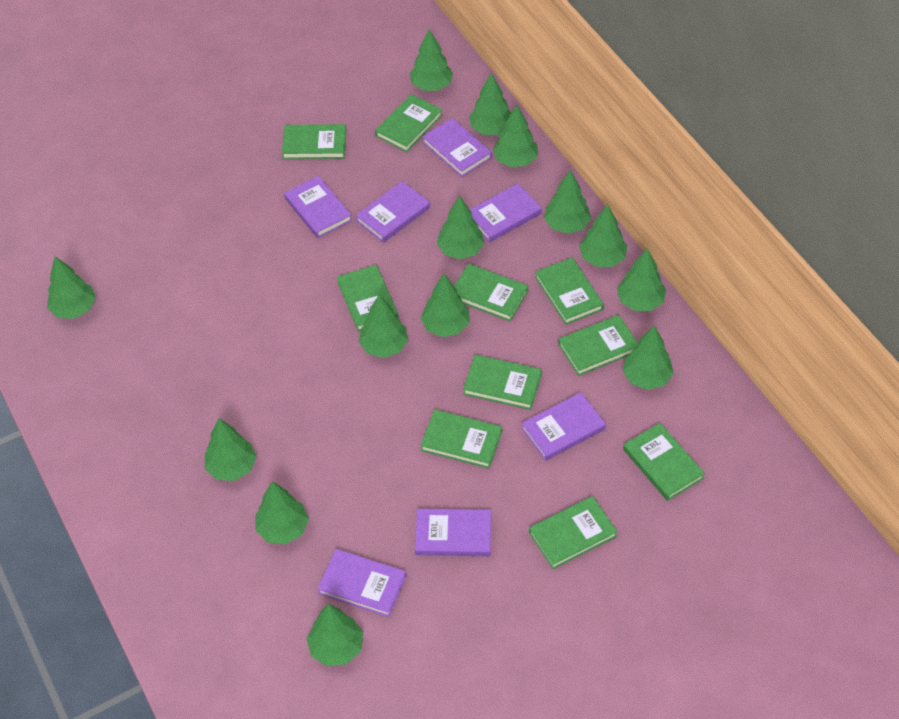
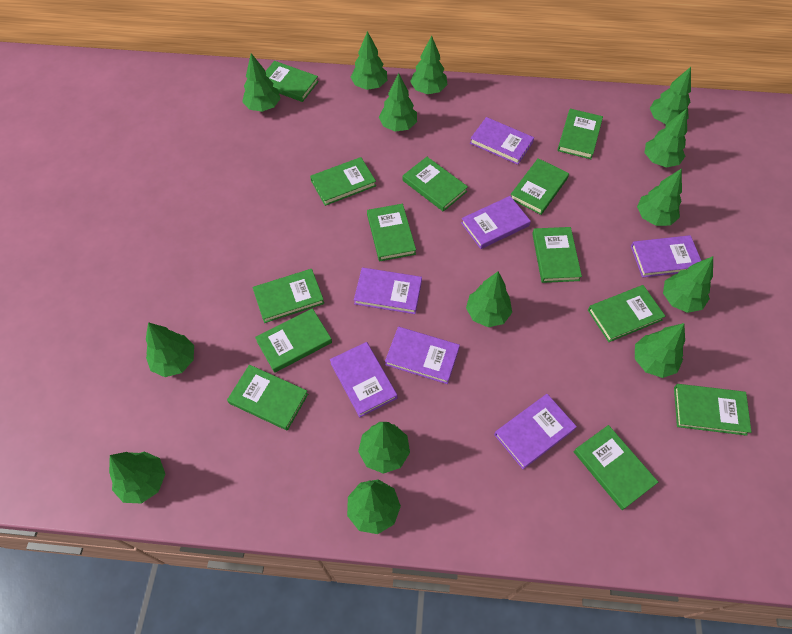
green book: 10 -> 13

